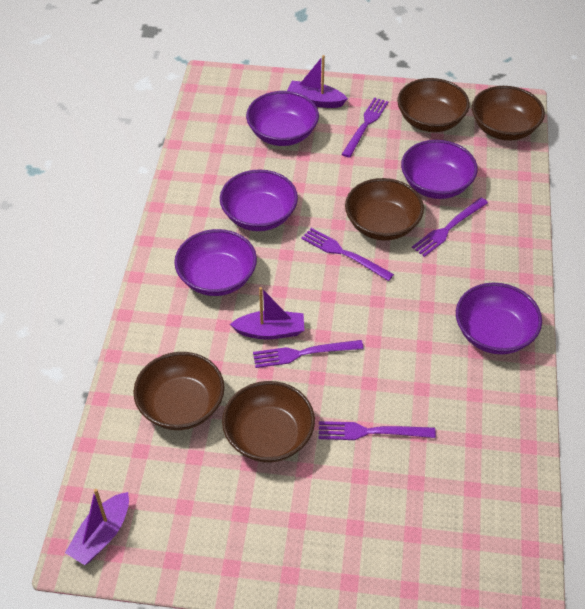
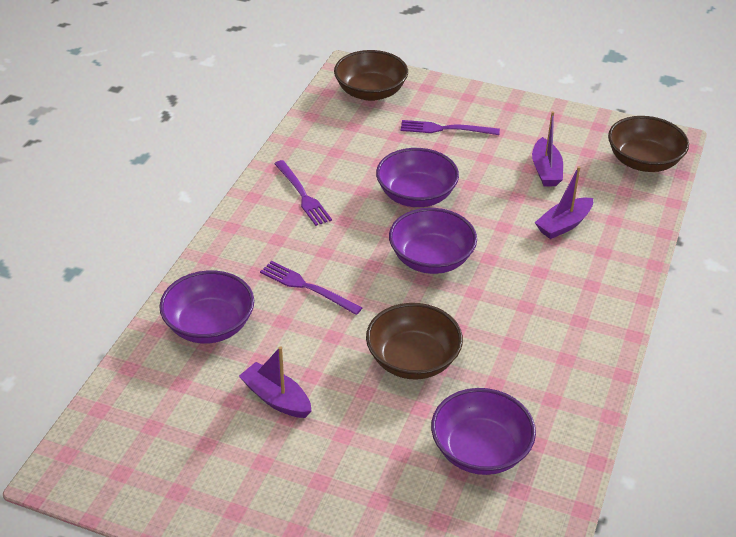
brown bowl: 5 -> 3
purple bowl: 5 -> 4
purple fork: 5 -> 3

